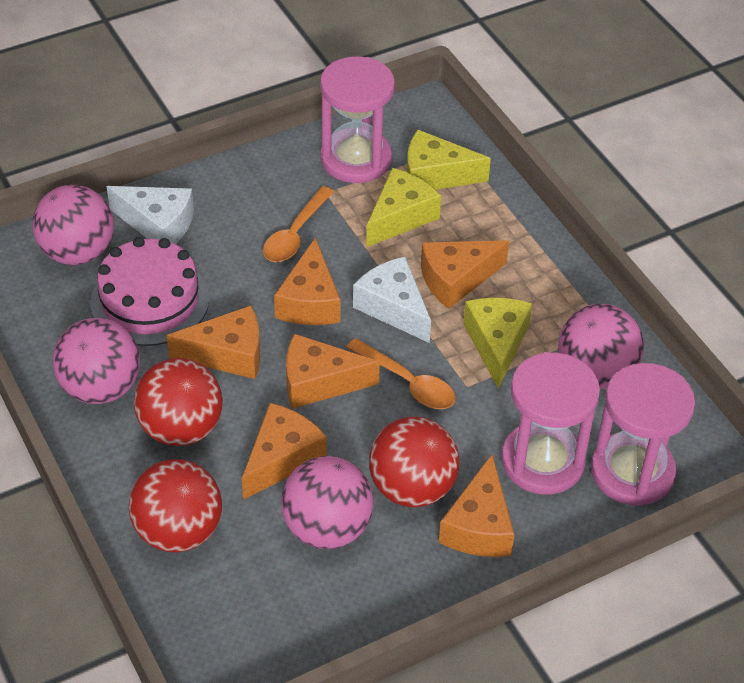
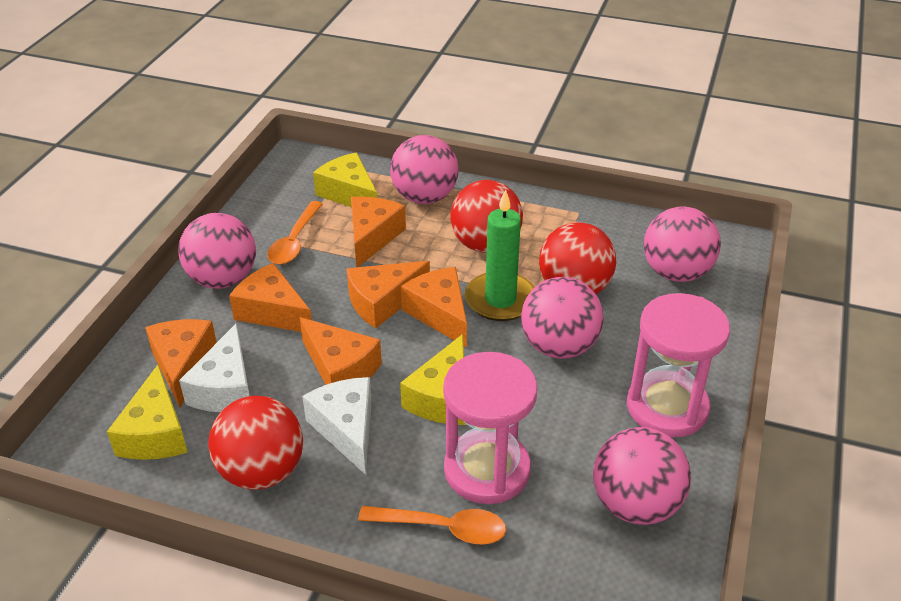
green candle: 0 -> 1
pink ball: 4 -> 5
pink cake: 1 -> 0
pink hourglass: 3 -> 2

